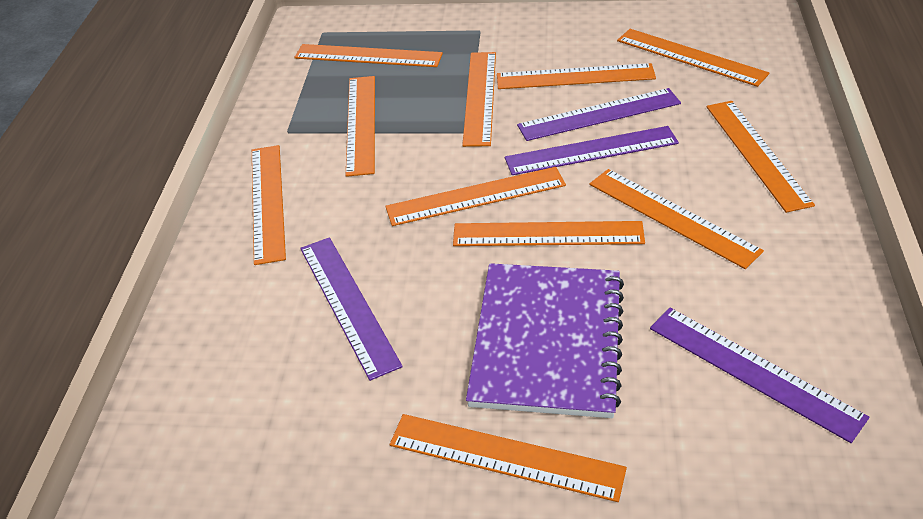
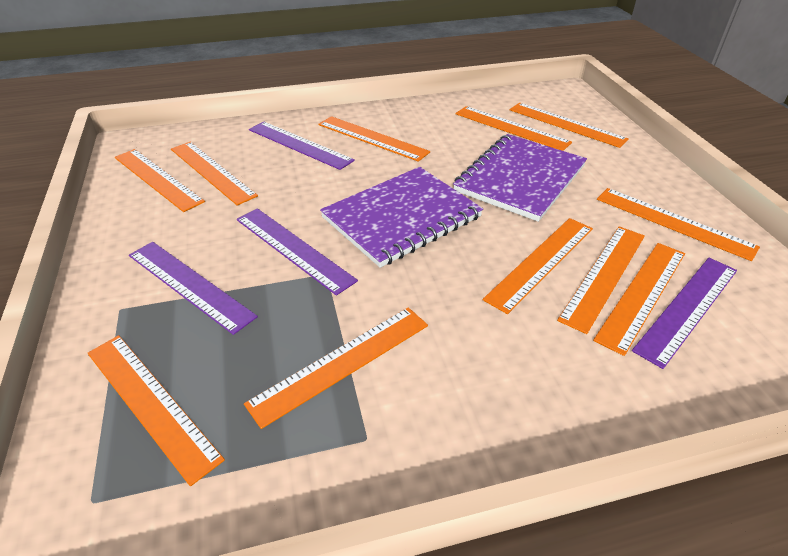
purple notebook: 1 -> 2

